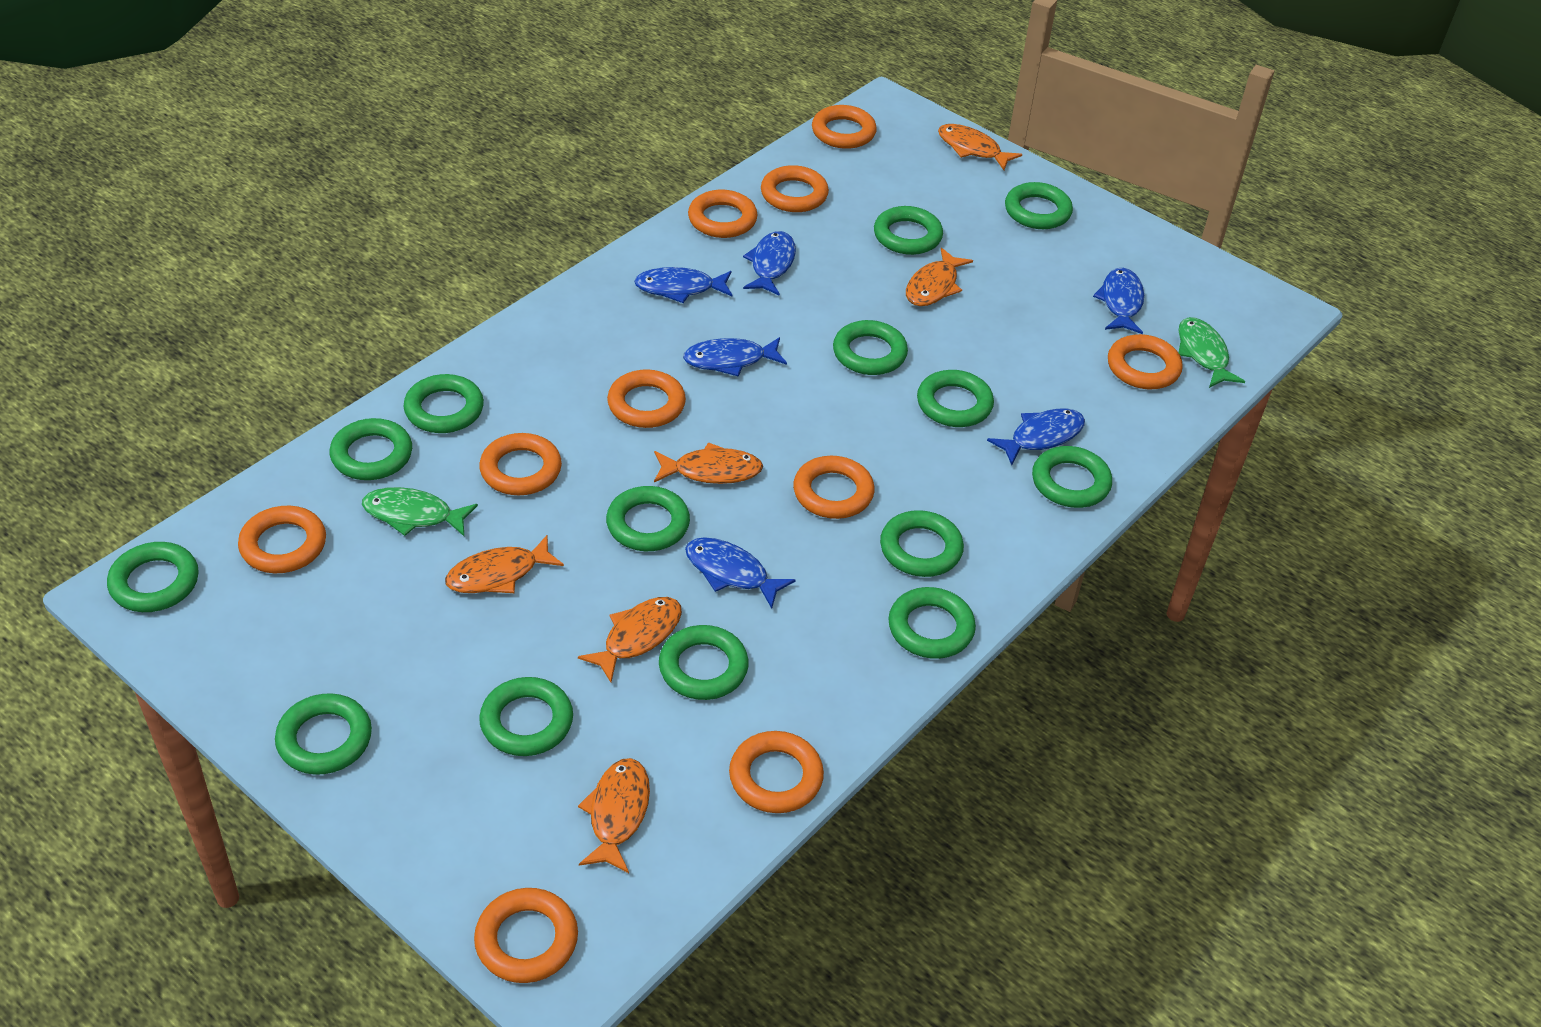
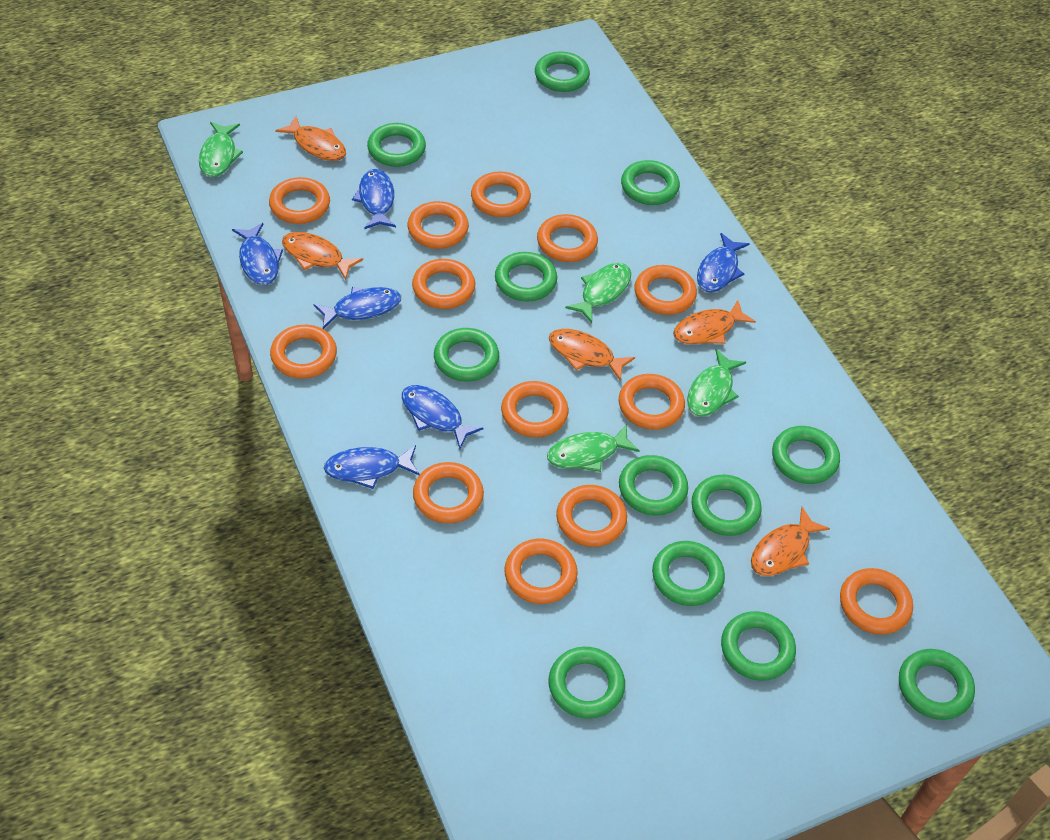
green fish: 2 -> 4
green ring: 14 -> 12
orange fish: 6 -> 5
orange ring: 10 -> 13

